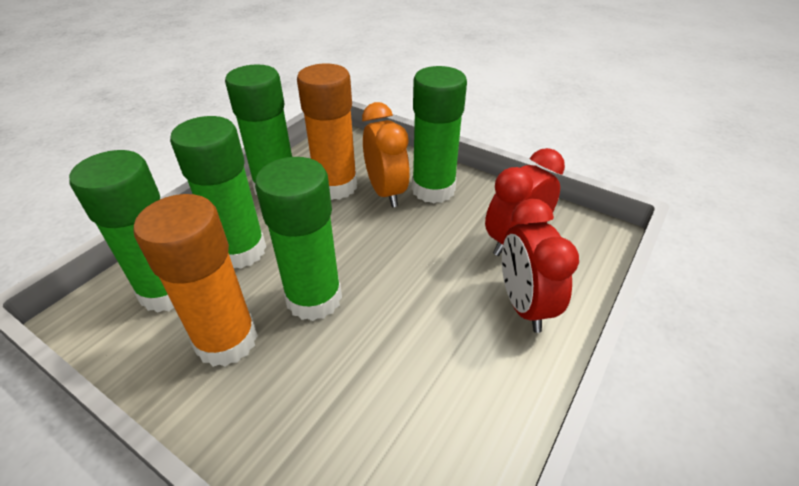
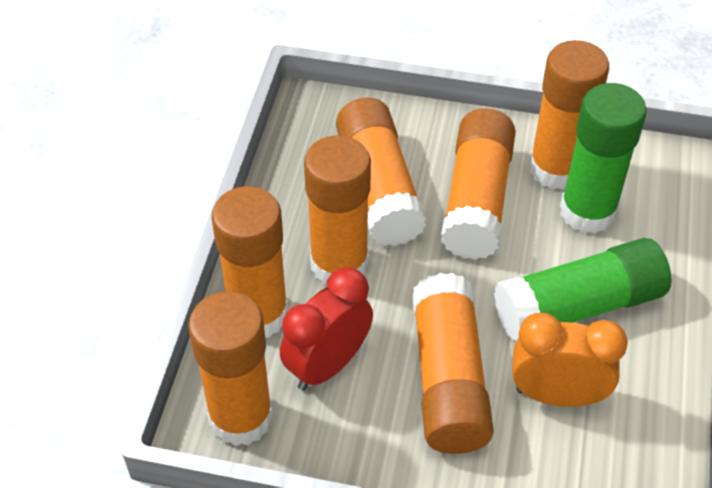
green glue stick: 5 -> 2
orange glue stick: 2 -> 7
red clock: 2 -> 1

